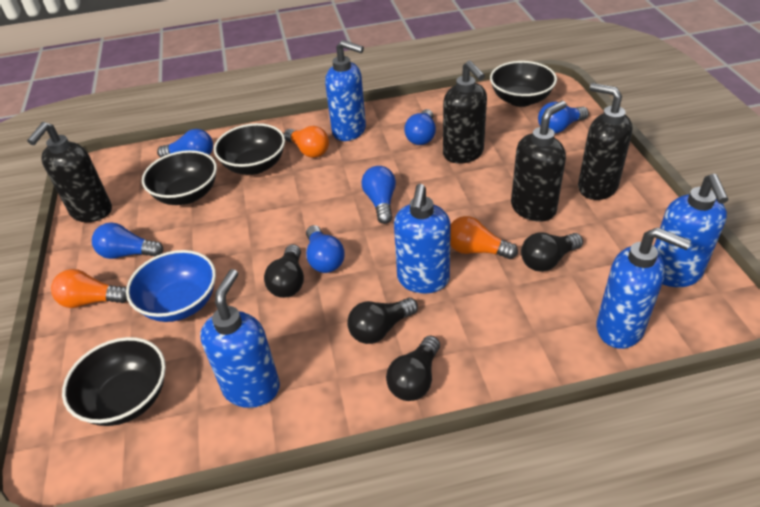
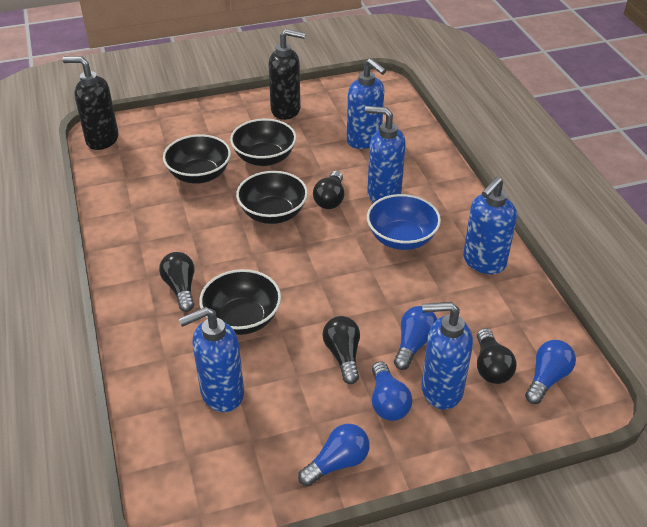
black soap dispenser: 4 -> 2
blue light bulb: 6 -> 4
orange light bulb: 3 -> 0

